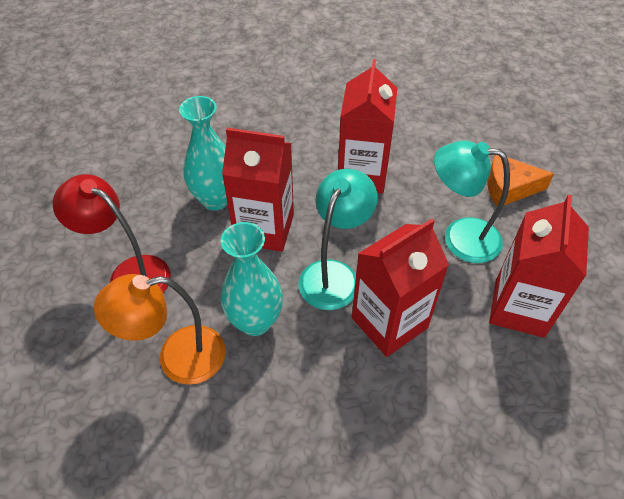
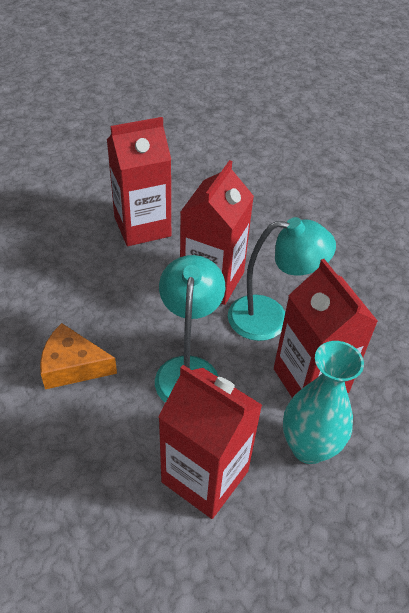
orange lamp: 1 -> 0
red lamp: 1 -> 0
turquoise vase: 2 -> 1

